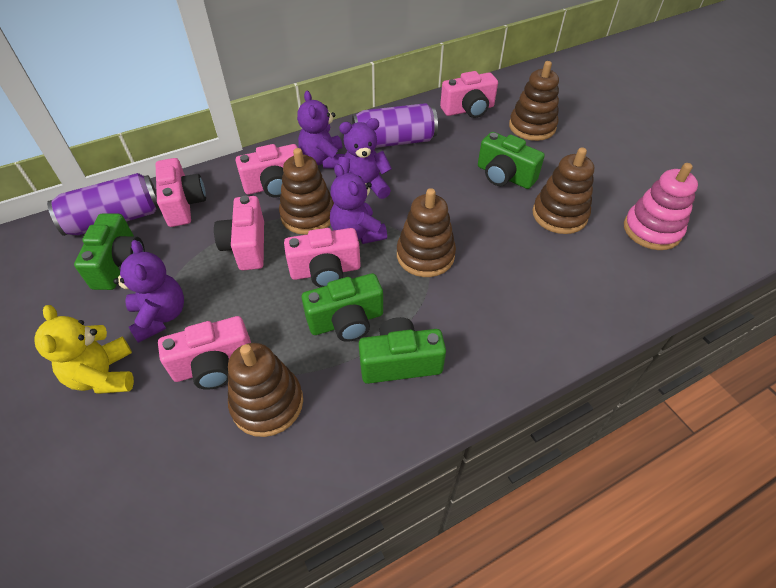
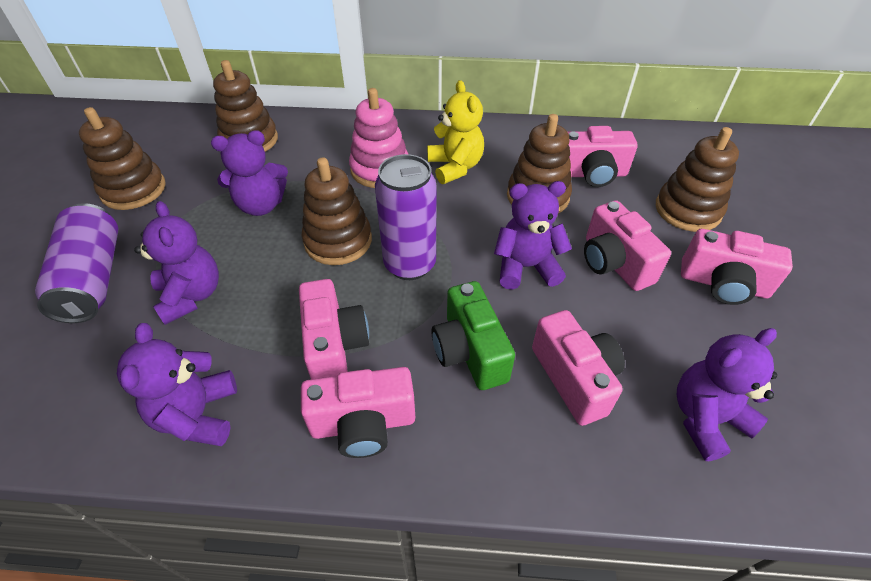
green camera: 4 -> 1
purple teddy bear: 4 -> 5

